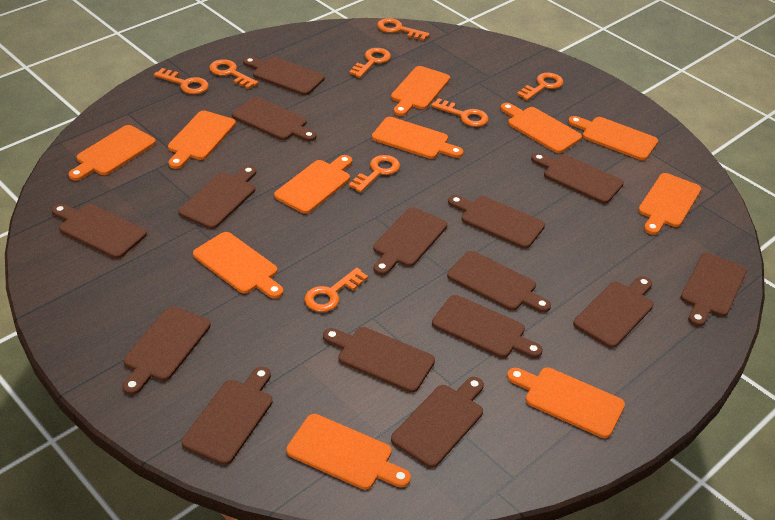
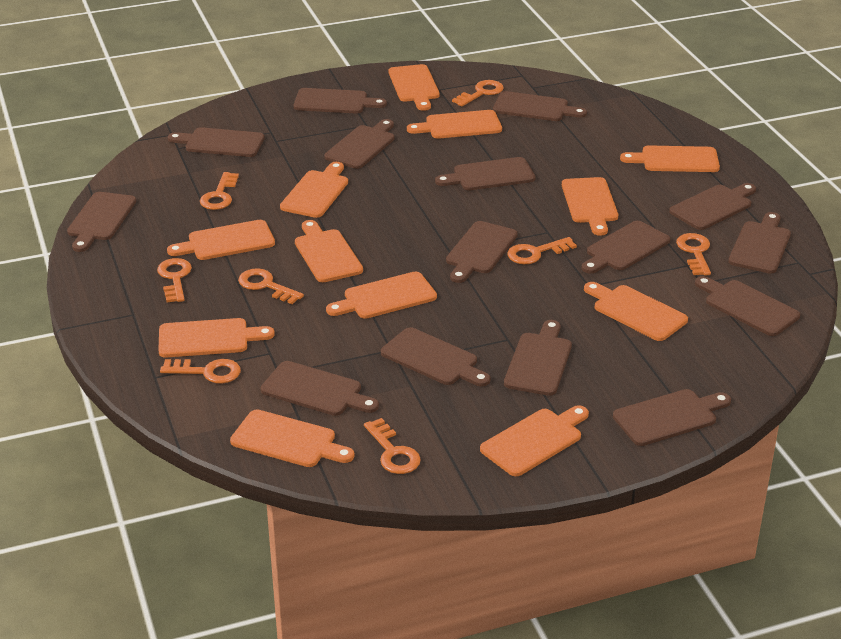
orange cutting board: 11 -> 12

